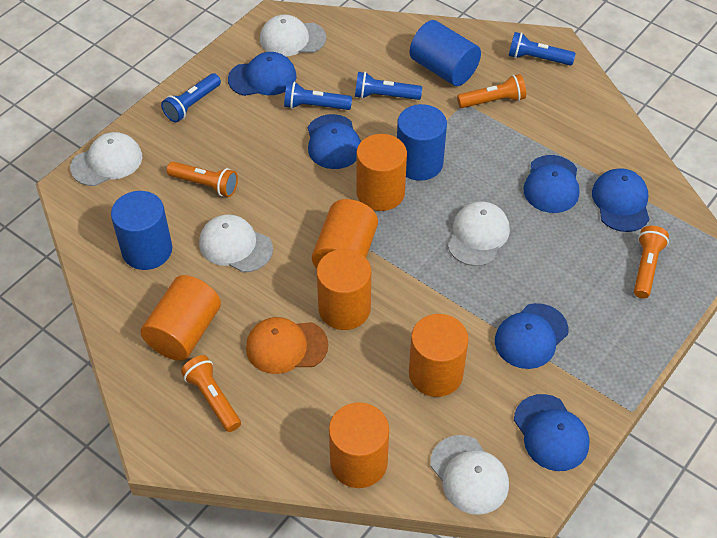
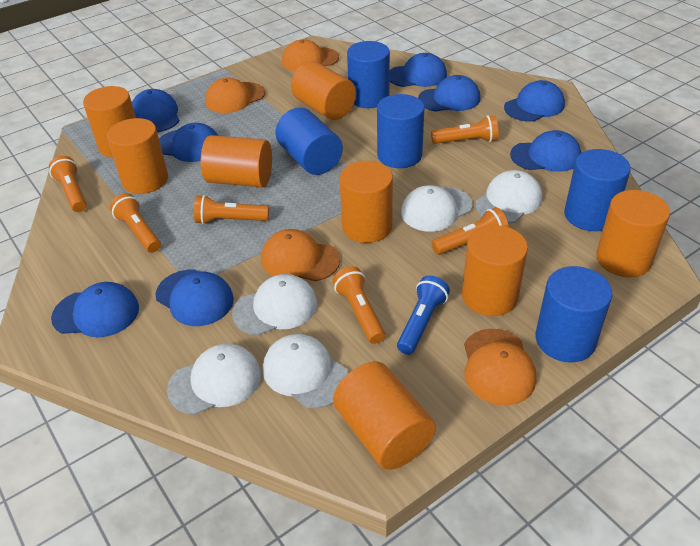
blue cap: 6 -> 8
blue cylinder: 3 -> 5
blue flashlight: 4 -> 1
orange cap: 1 -> 4
orange cylinder: 6 -> 8
orange flashlight: 4 -> 6

